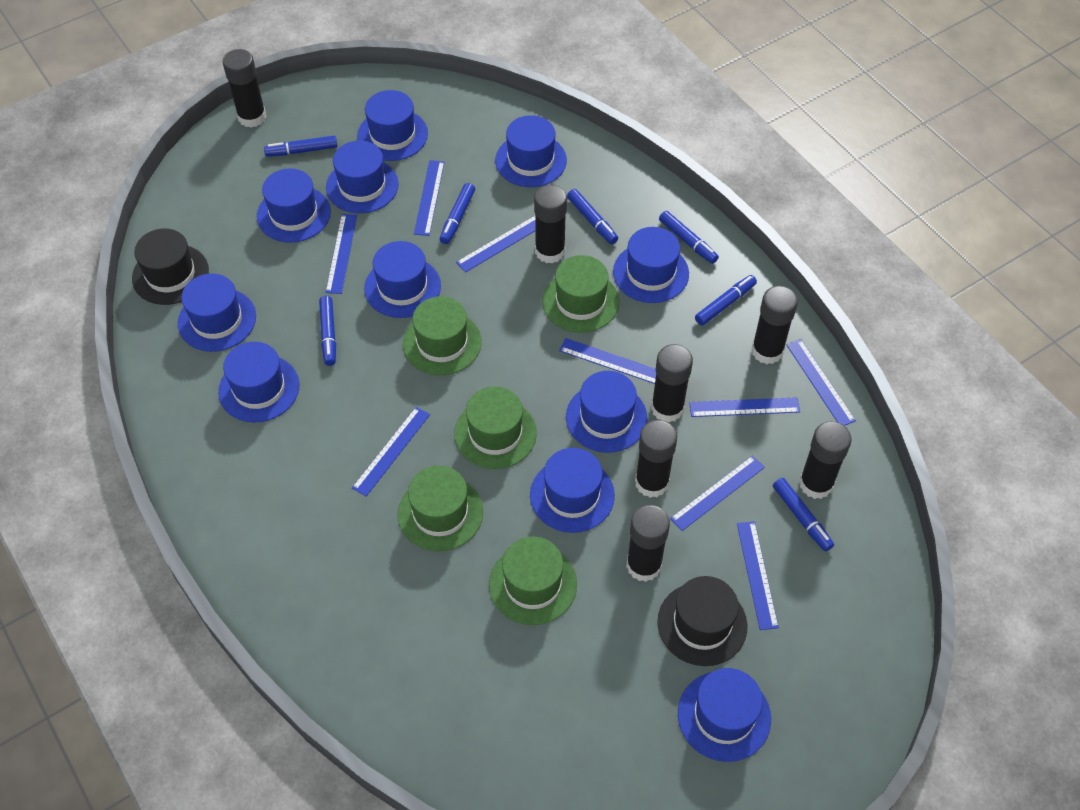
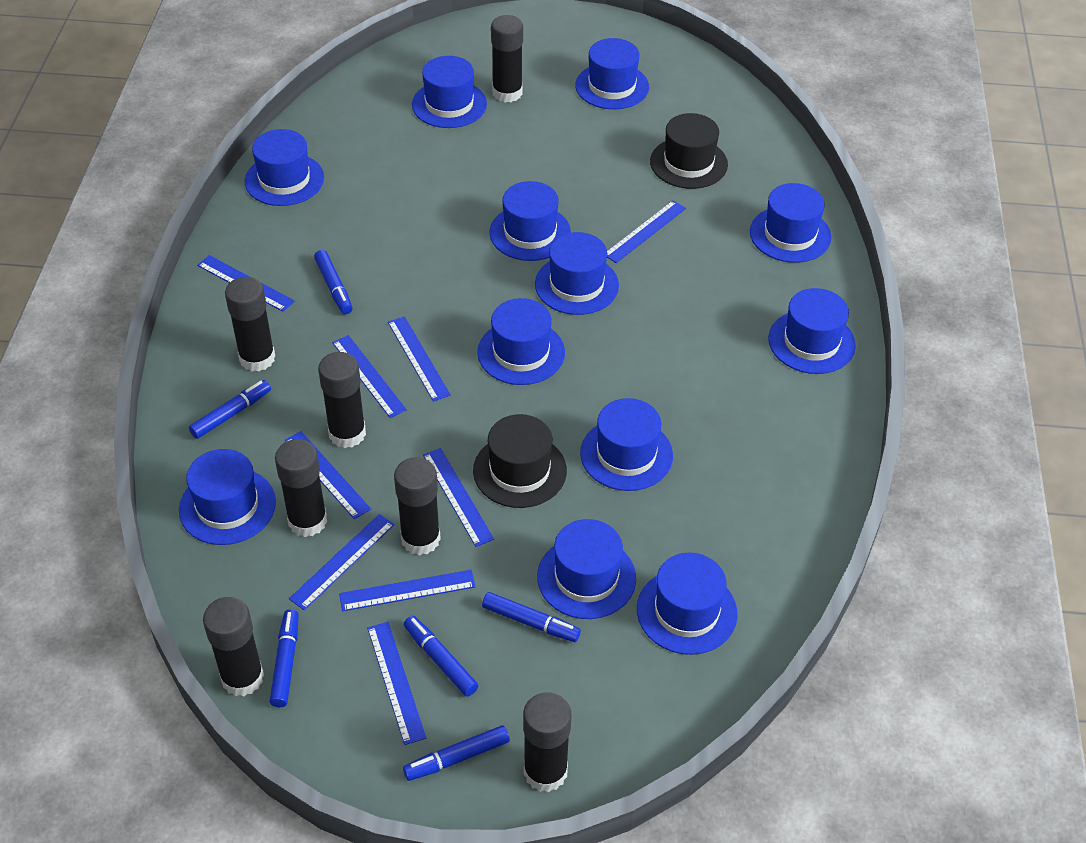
blue hat: 11 -> 12
blue marker: 7 -> 6
green hat: 5 -> 0

